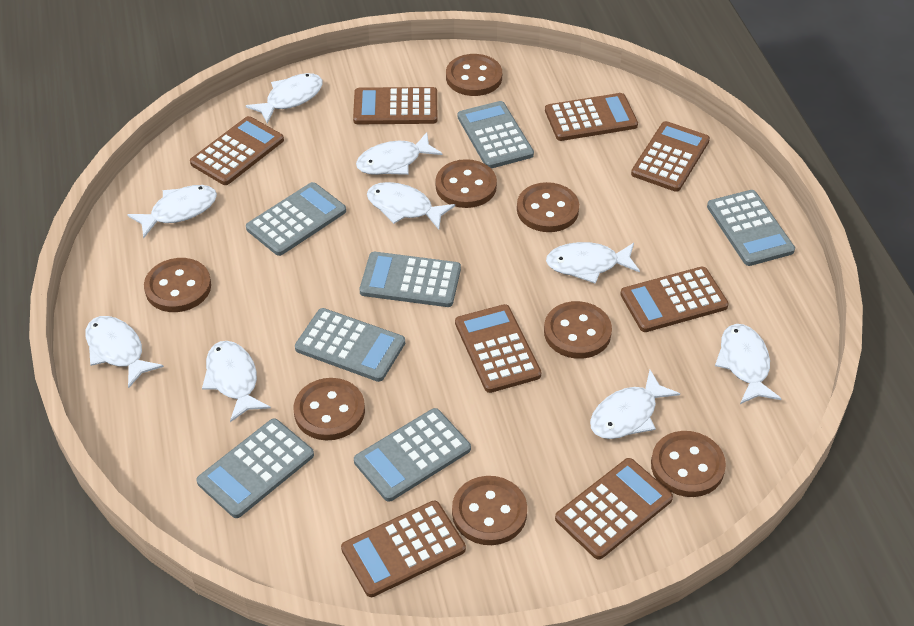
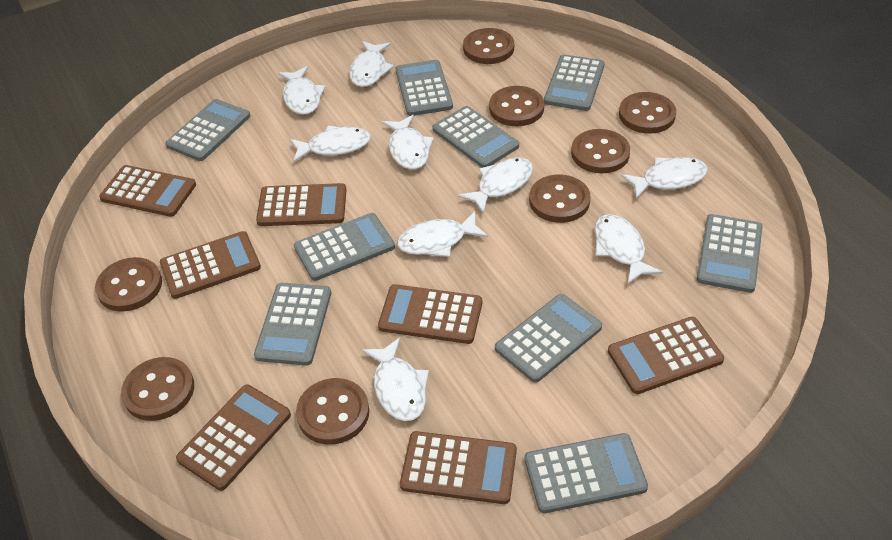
brown calculator: 8 -> 7
grey calculator: 7 -> 9

